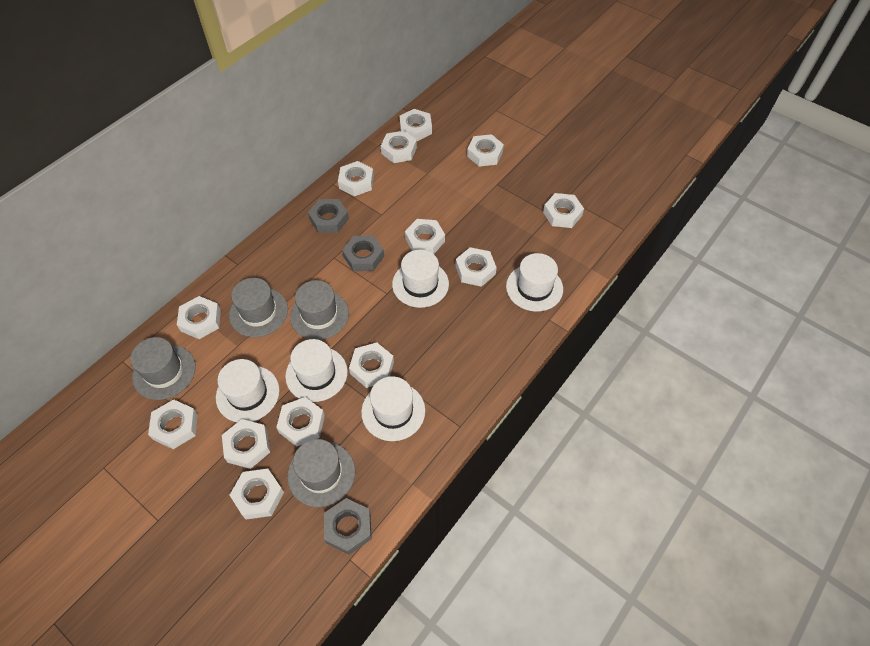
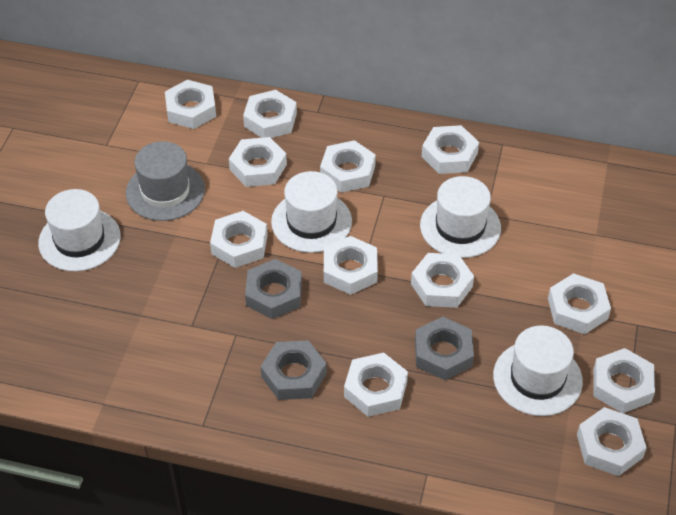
grey hat: 4 -> 1
white hat: 5 -> 4
white nut: 13 -> 12

